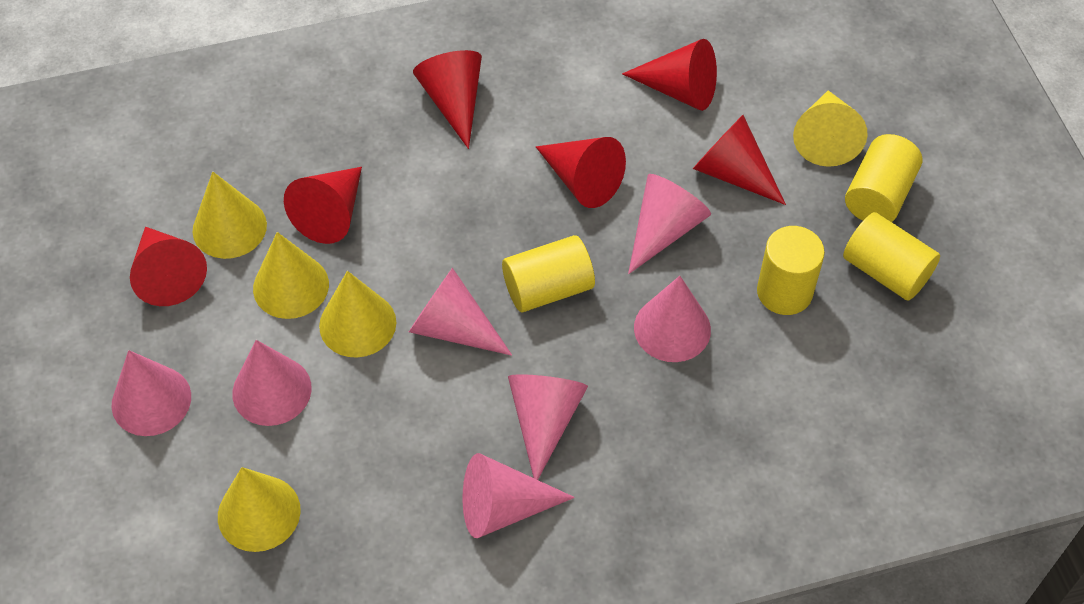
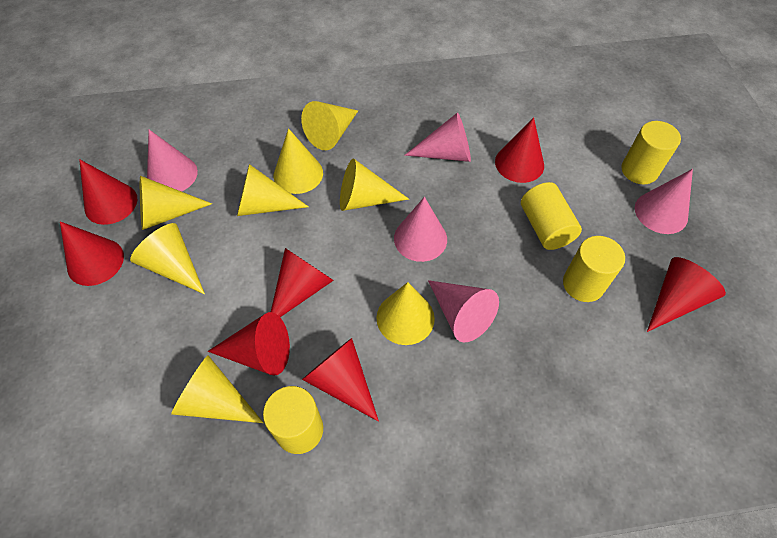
pink cone: 7 -> 5
red cone: 6 -> 7
yellow cone: 5 -> 8

